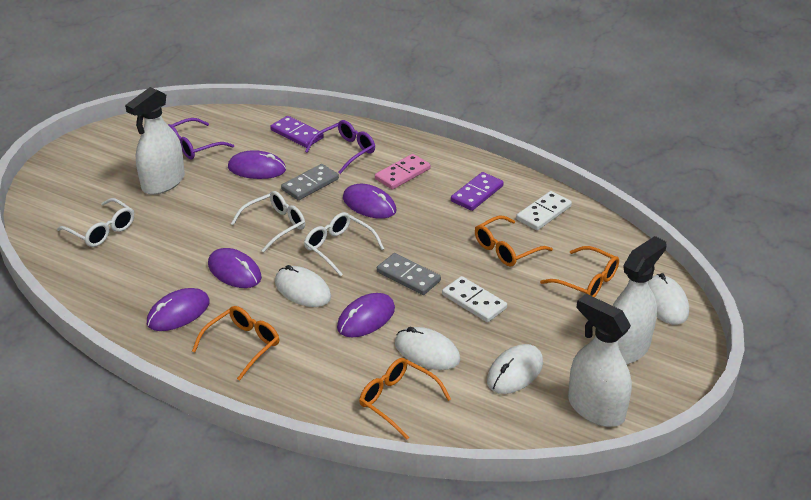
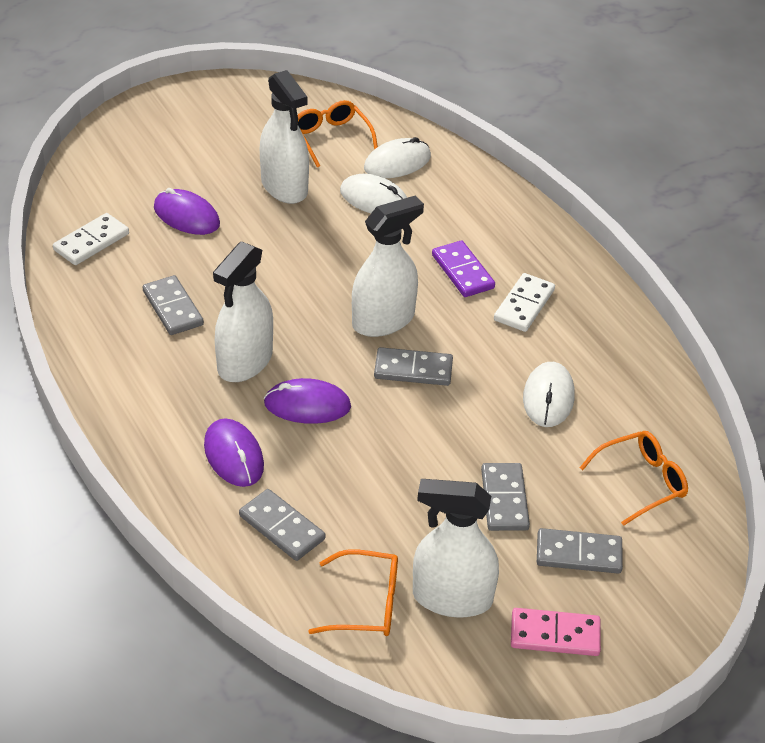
grey domino: 2 -> 5
orange glasses: 4 -> 3
purple domino: 2 -> 1
purple glasses: 2 -> 0
purple mouse: 5 -> 3
white glasses: 3 -> 0
white mouse: 4 -> 3
white spray bottle: 3 -> 4

